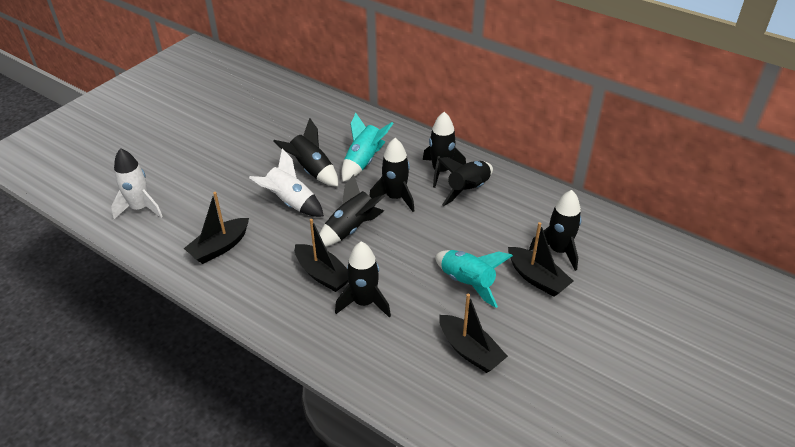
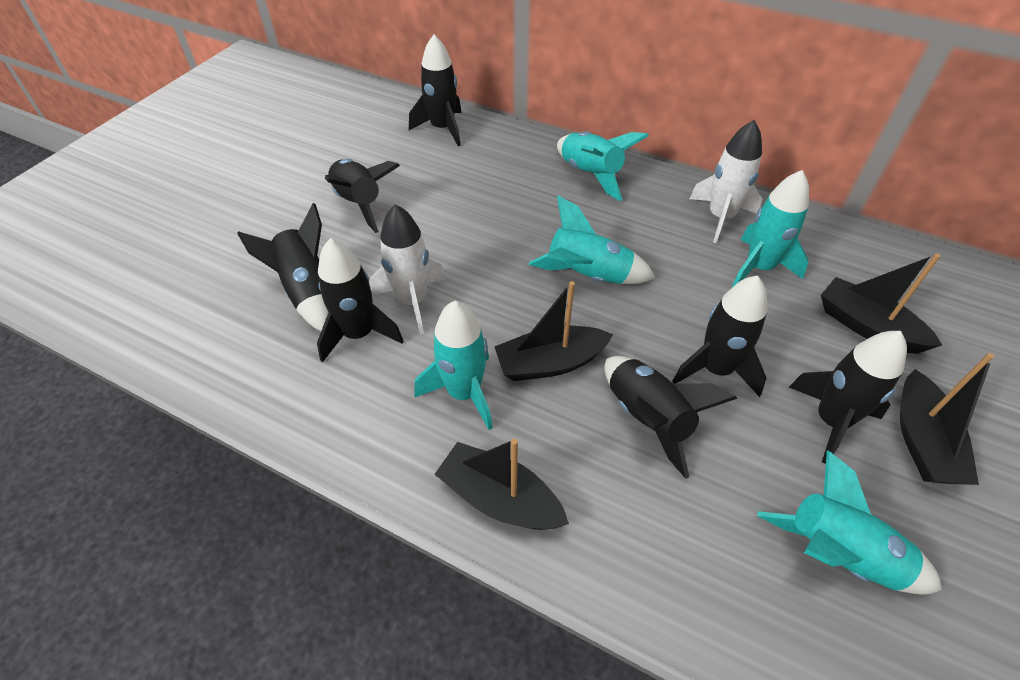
turquoise rocket: 2 -> 5

